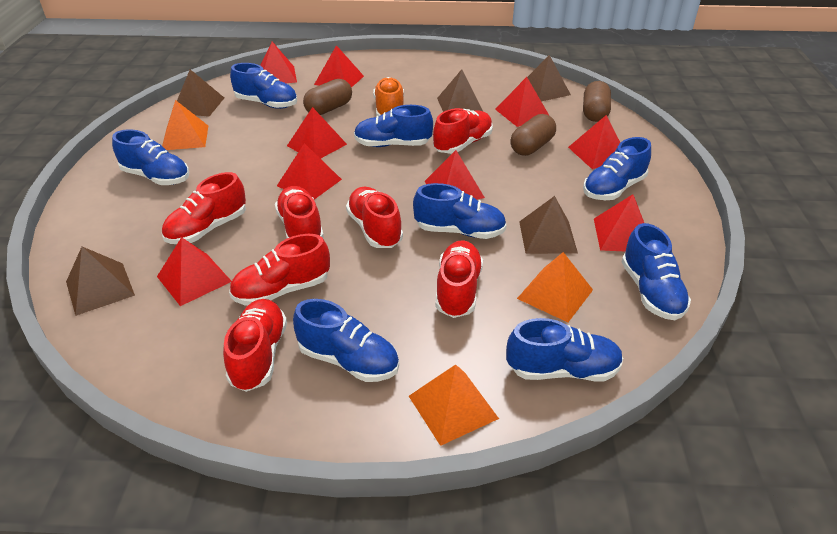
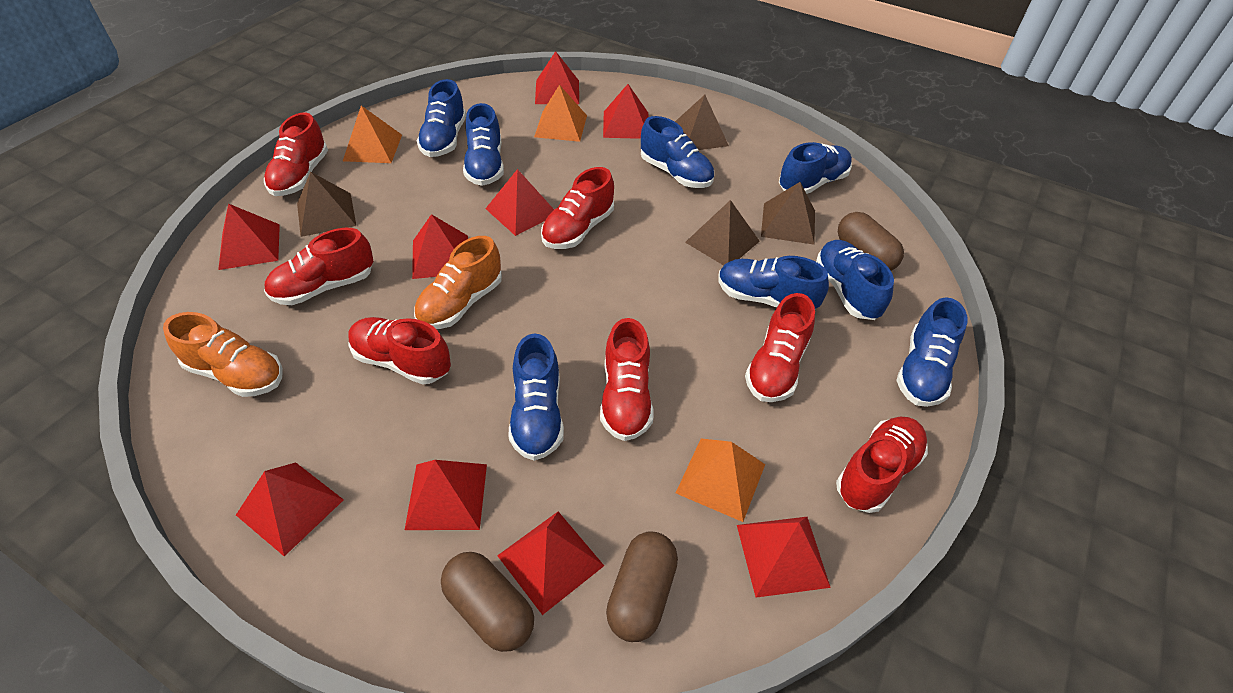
brown pyramid: 5 -> 4
orange shoe: 1 -> 2

